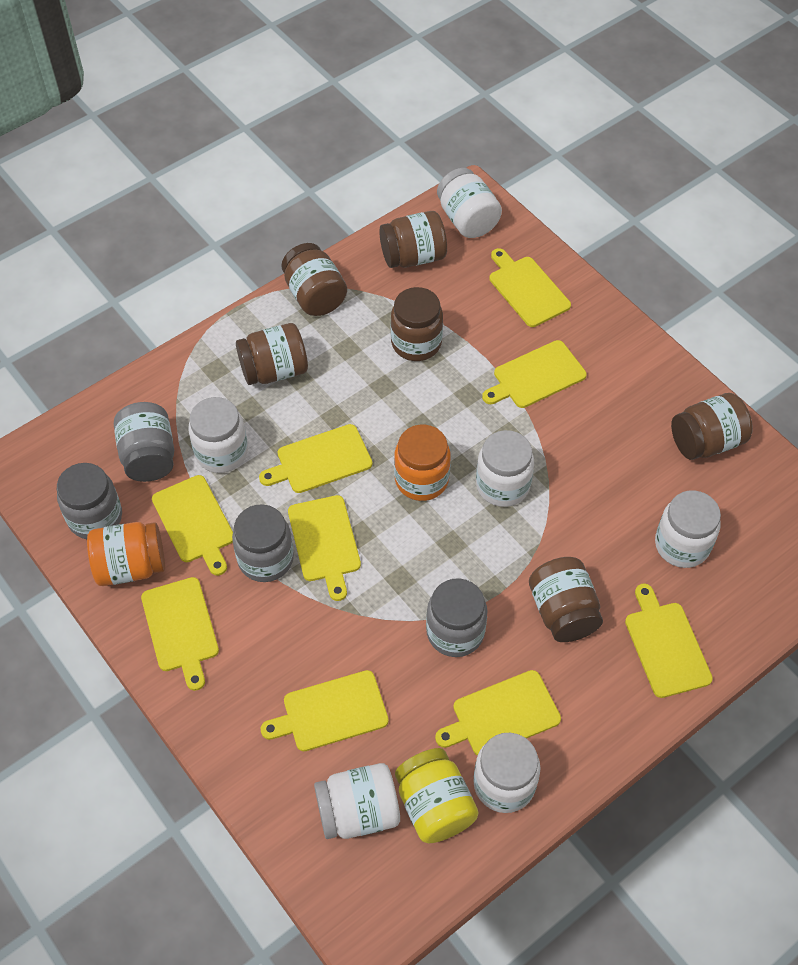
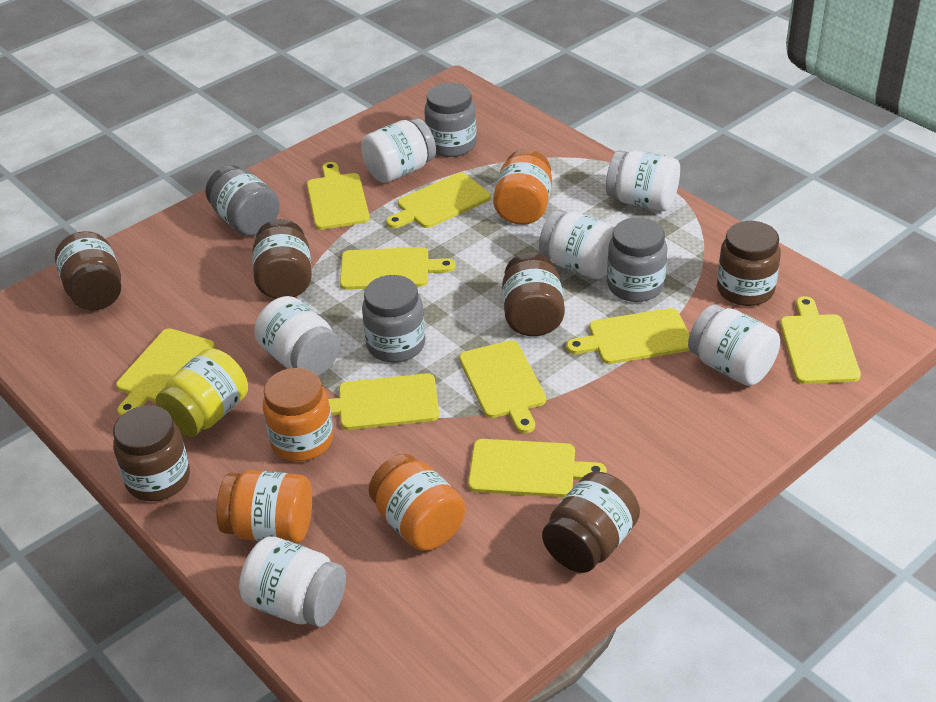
orange jar: 2 -> 4

